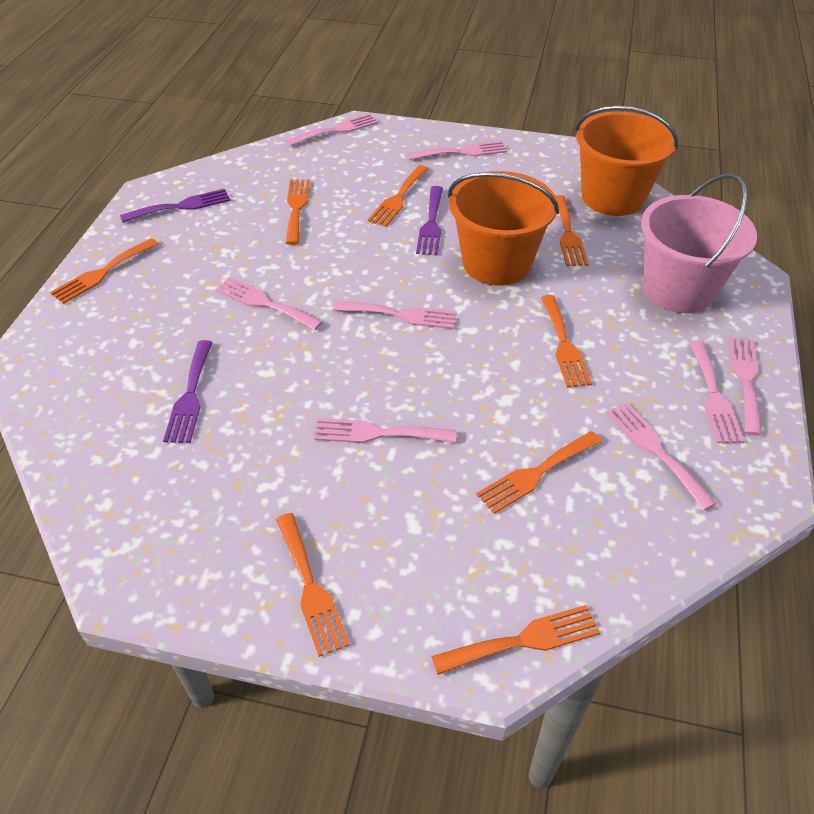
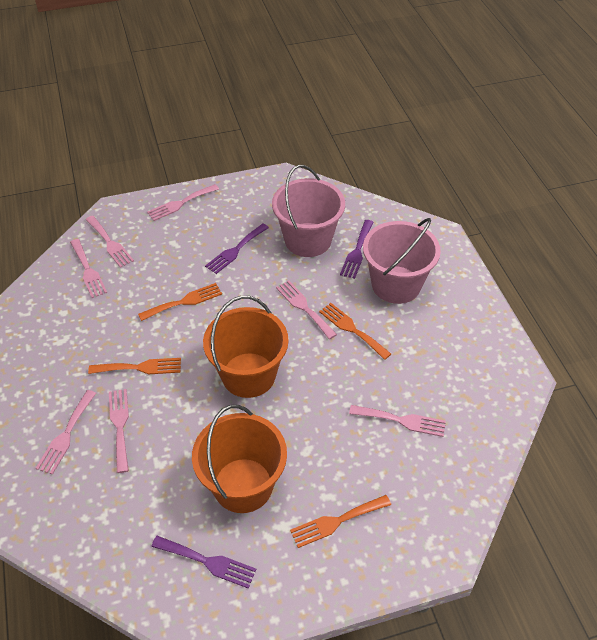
orange fork: 8 -> 4
pink bucket: 1 -> 2
pink fork: 8 -> 7

